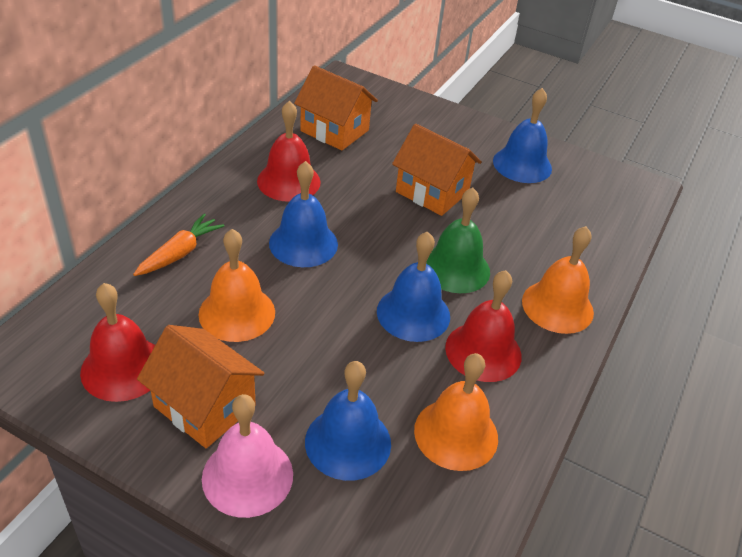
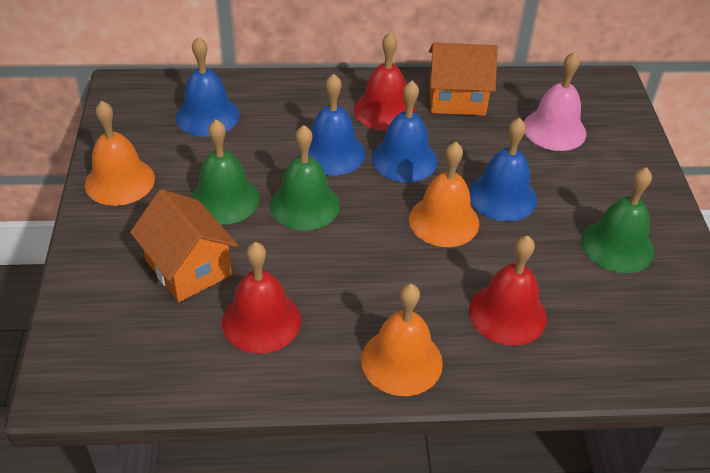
green bell: 1 -> 3
orange carrot: 1 -> 0
orange house: 3 -> 2

